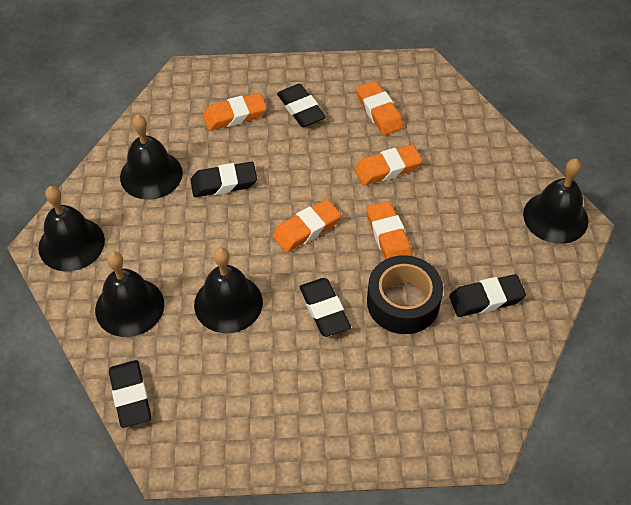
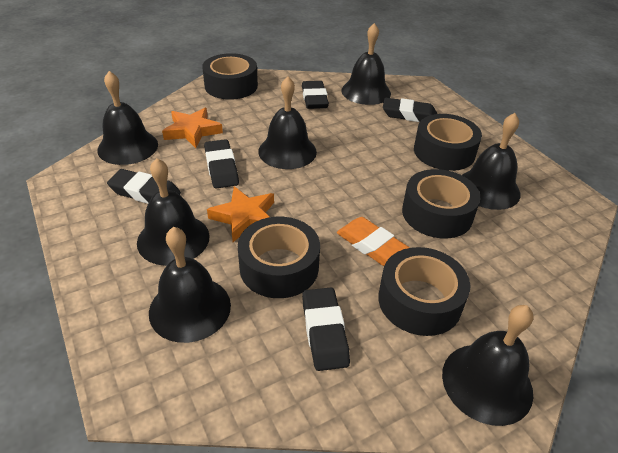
black bell: 5 -> 7
black tape: 1 -> 5
orange eraser: 5 -> 1
orange star: 0 -> 2

